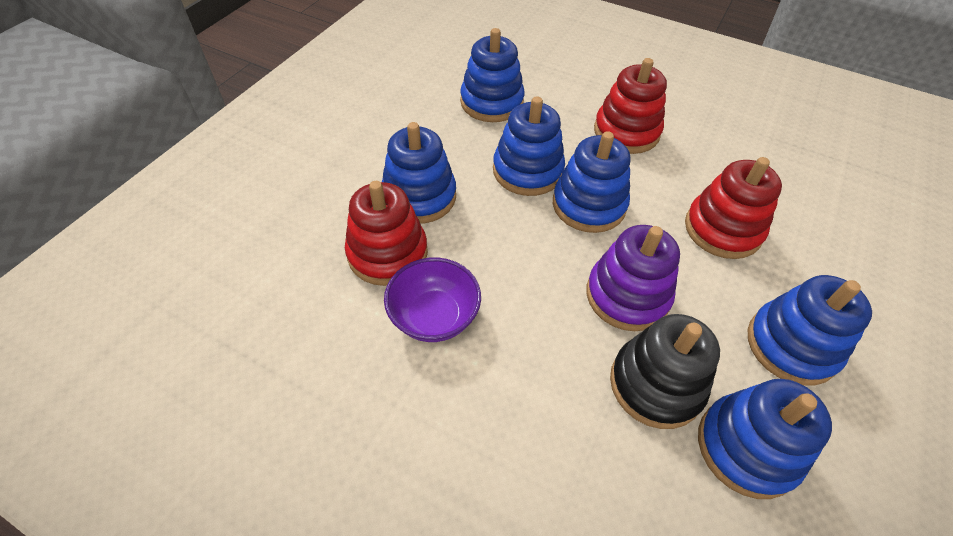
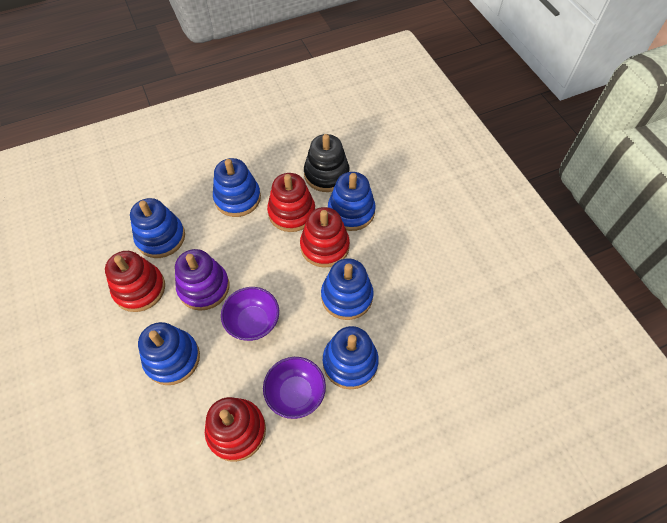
purple bowl: 1 -> 2
red stacking toy: 3 -> 4

